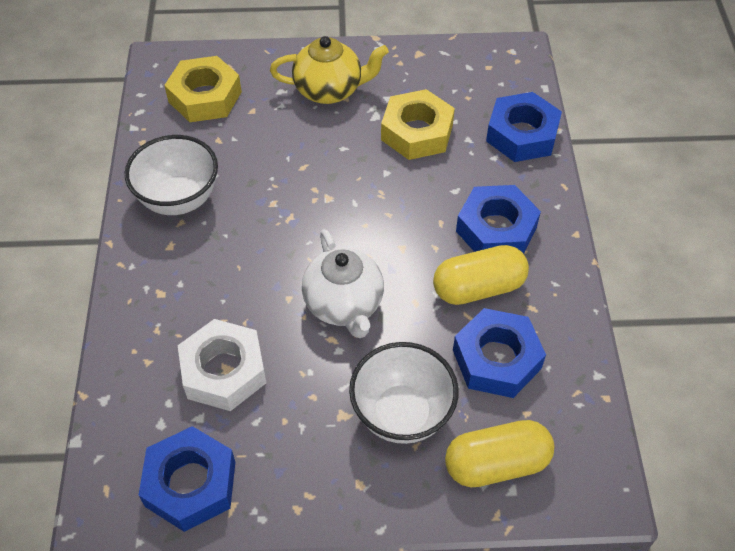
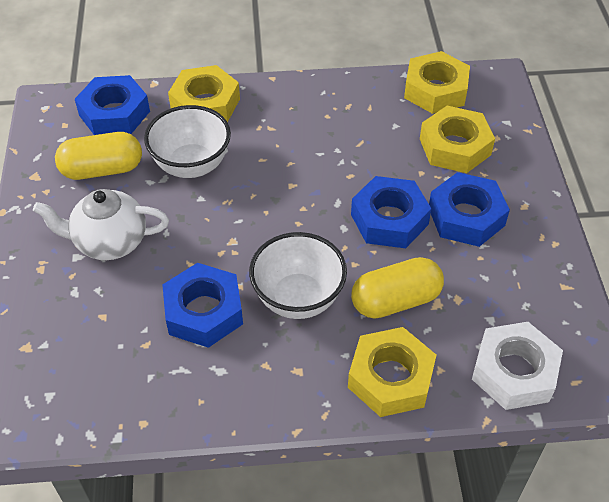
yellow nut: 2 -> 4
yellow teapot: 1 -> 0

